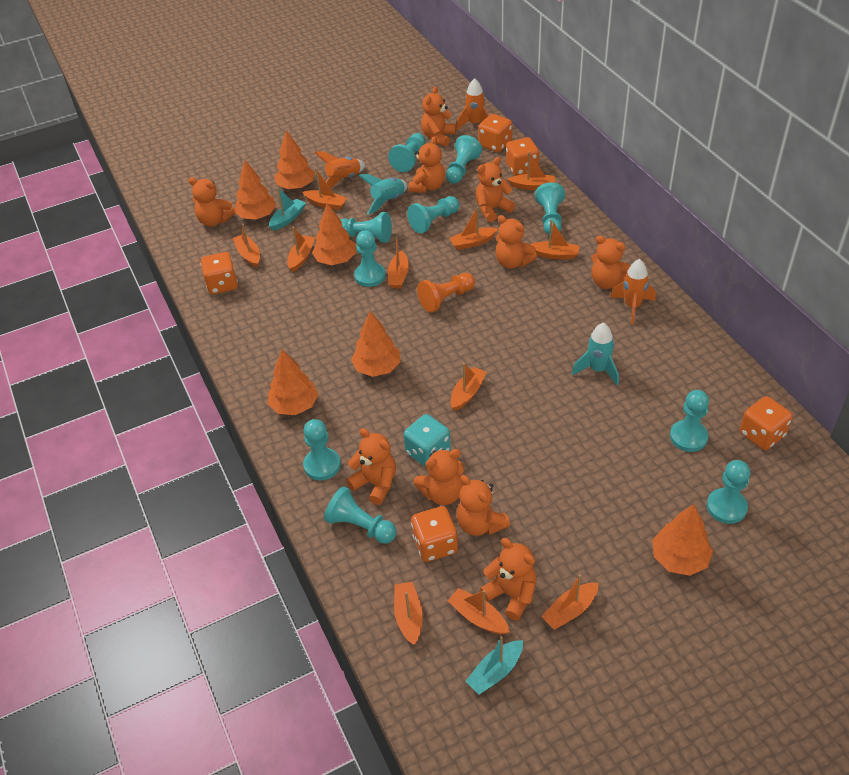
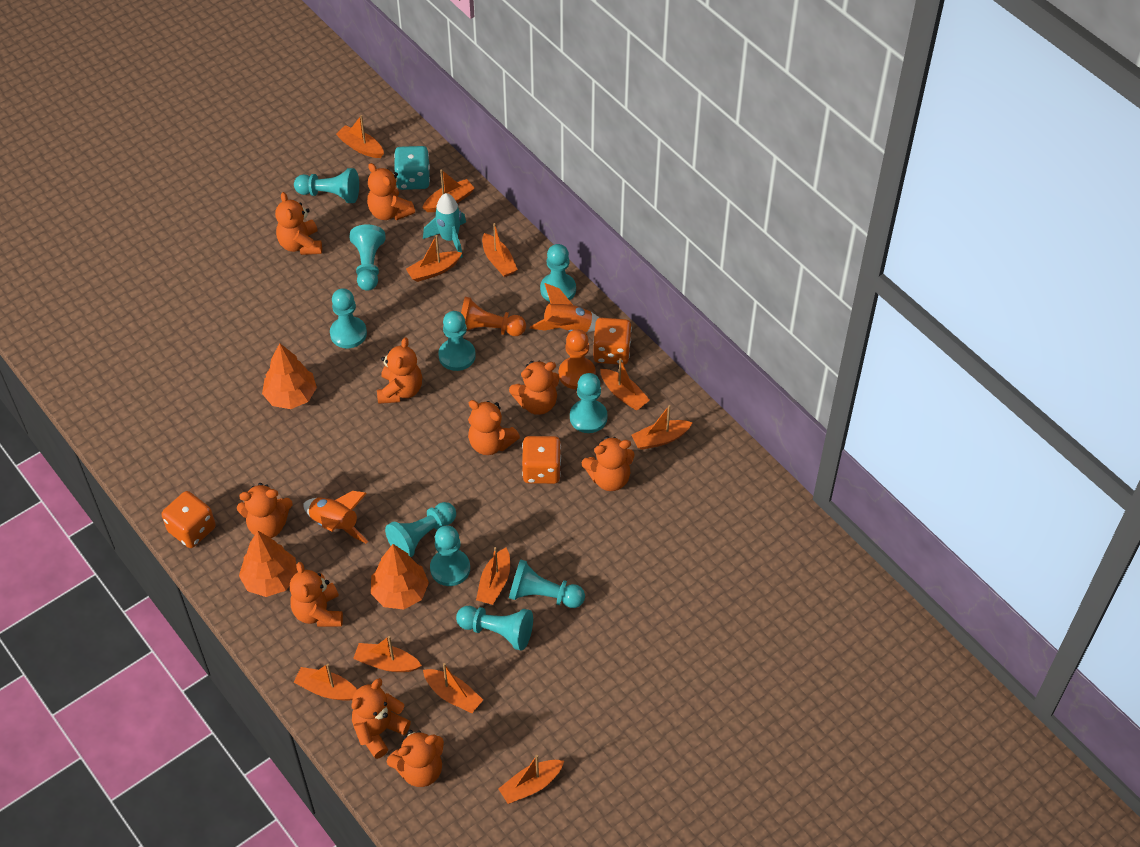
orange dice: 5 -> 3
orange pawn: 1 -> 2
orange rocket: 3 -> 2
orange tree: 6 -> 3
turquoise boat: 2 -> 0
turquoise rocket: 2 -> 1

